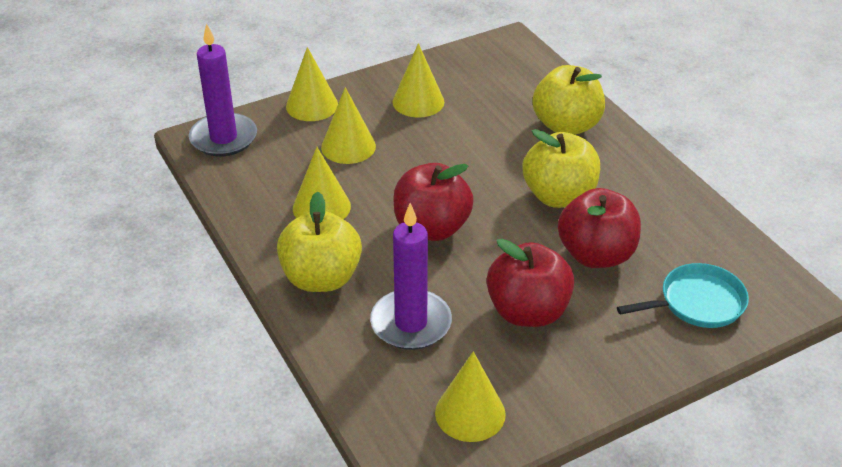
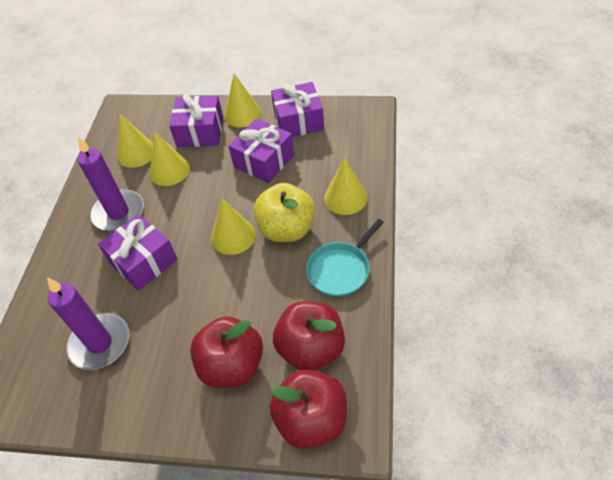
purple gift: 0 -> 4
yellow apple: 3 -> 1

